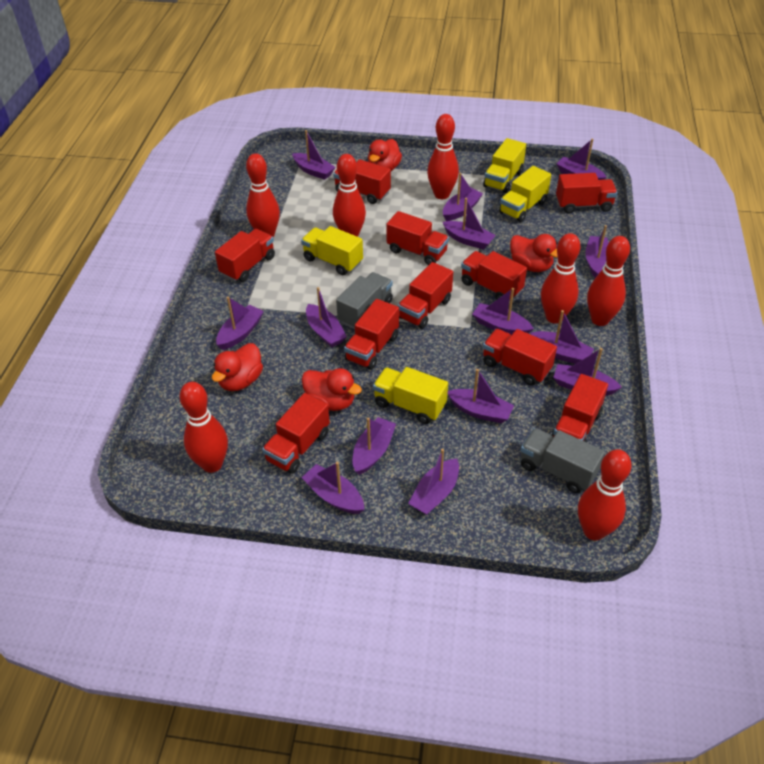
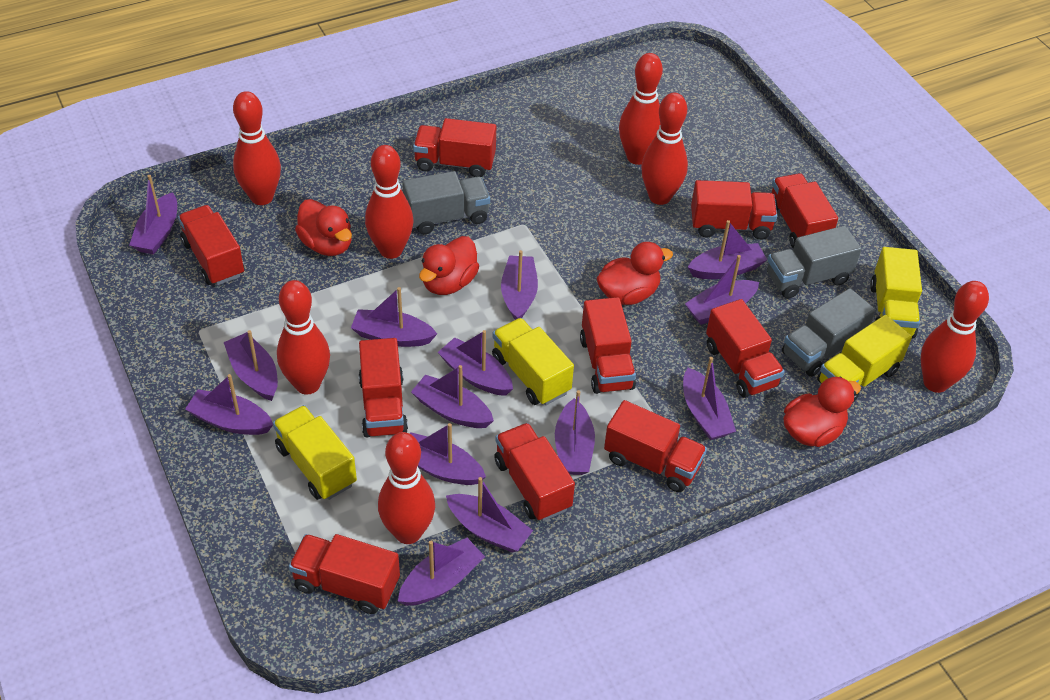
grey truck: 2 -> 3

